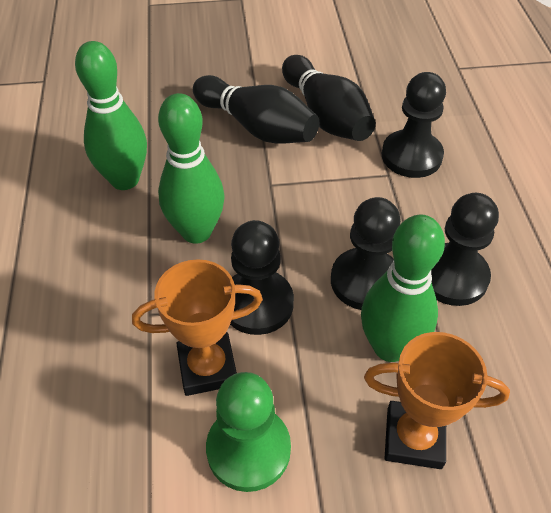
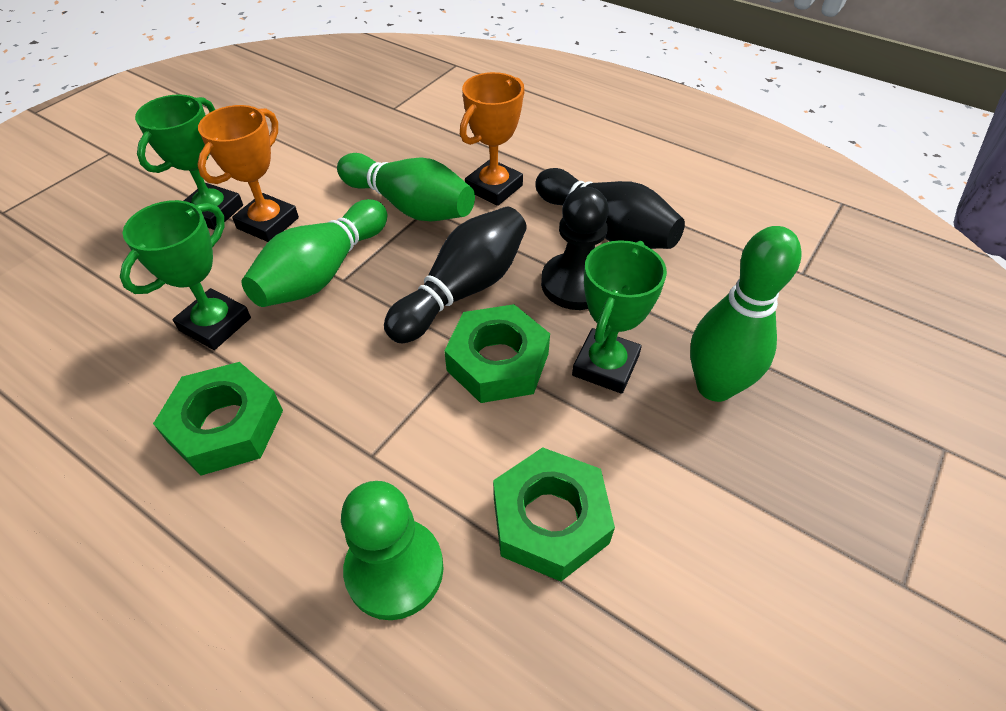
black pawn: 4 -> 1
green nut: 0 -> 3
green trophy: 0 -> 3

